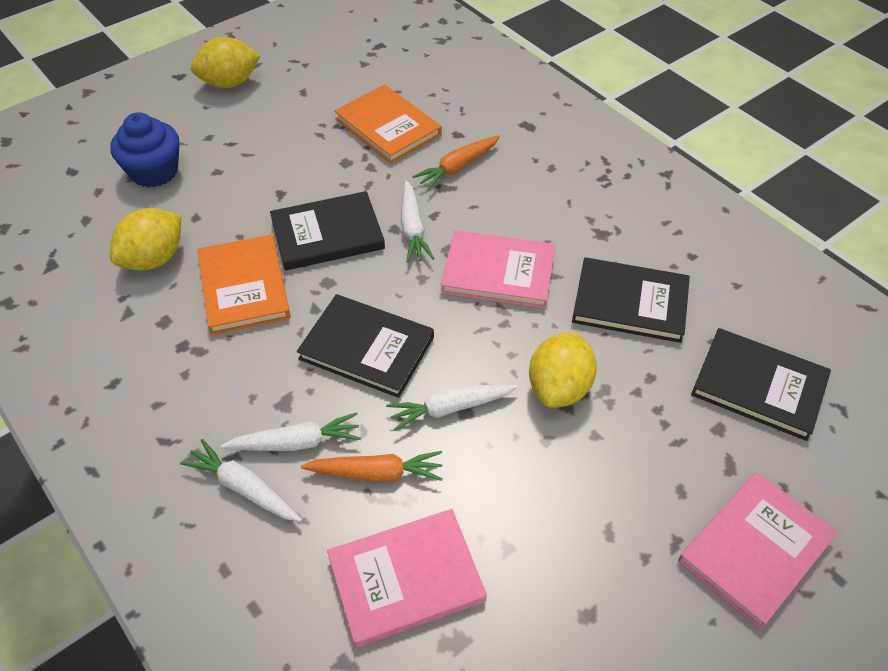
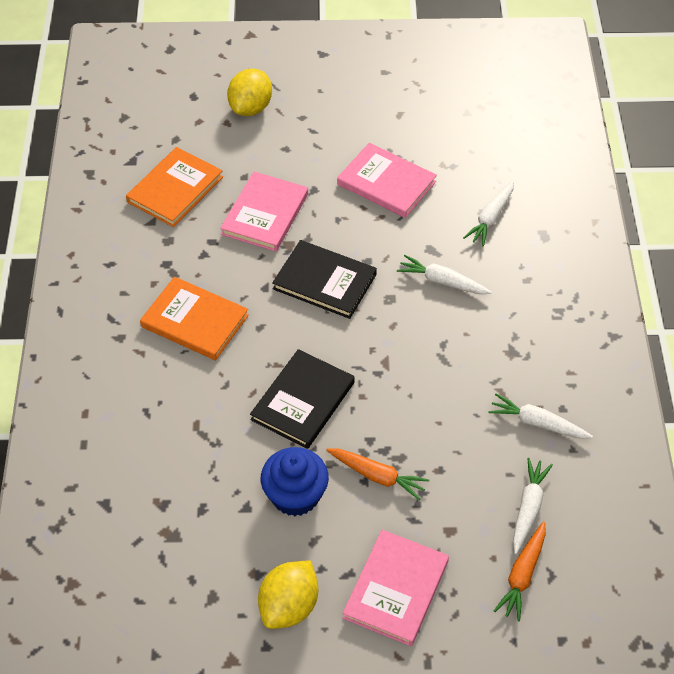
black book: 4 -> 2
yellow lemon: 3 -> 2

